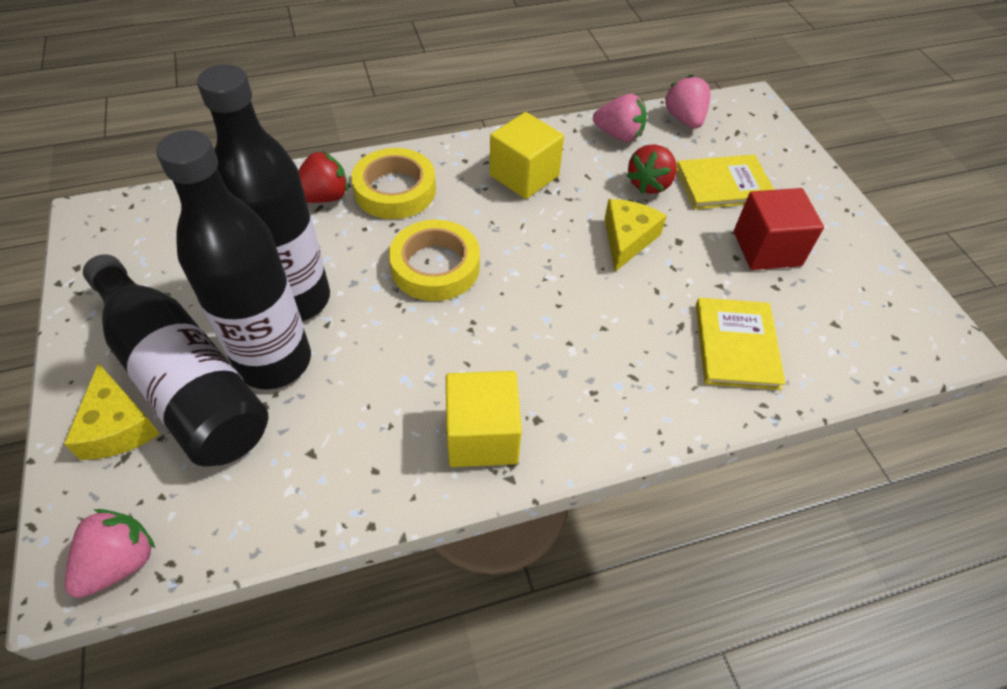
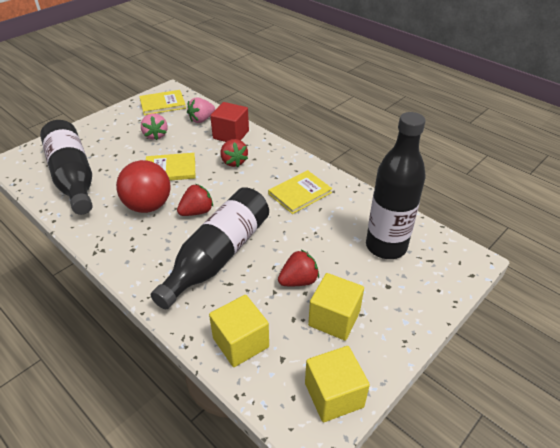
pink strawberry: 3 -> 2
red ball: 0 -> 1
red strawberry: 2 -> 3
yellow book: 2 -> 3
yellow cheese: 2 -> 0
yellow cube: 2 -> 3
yellow tape: 2 -> 0

